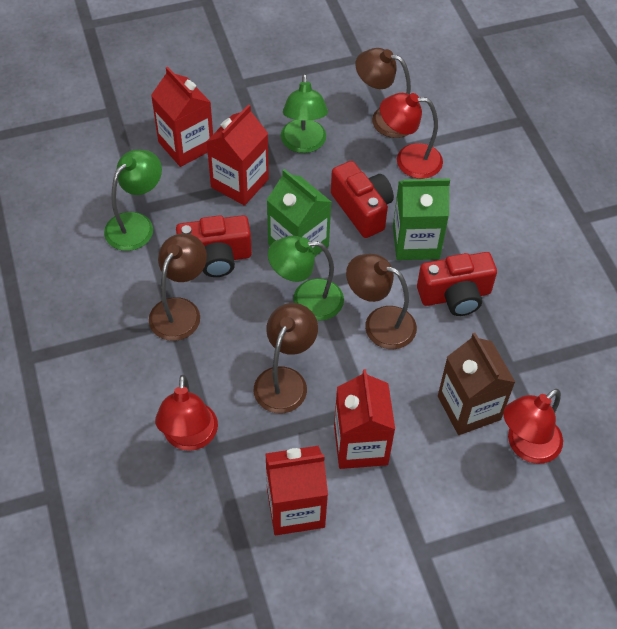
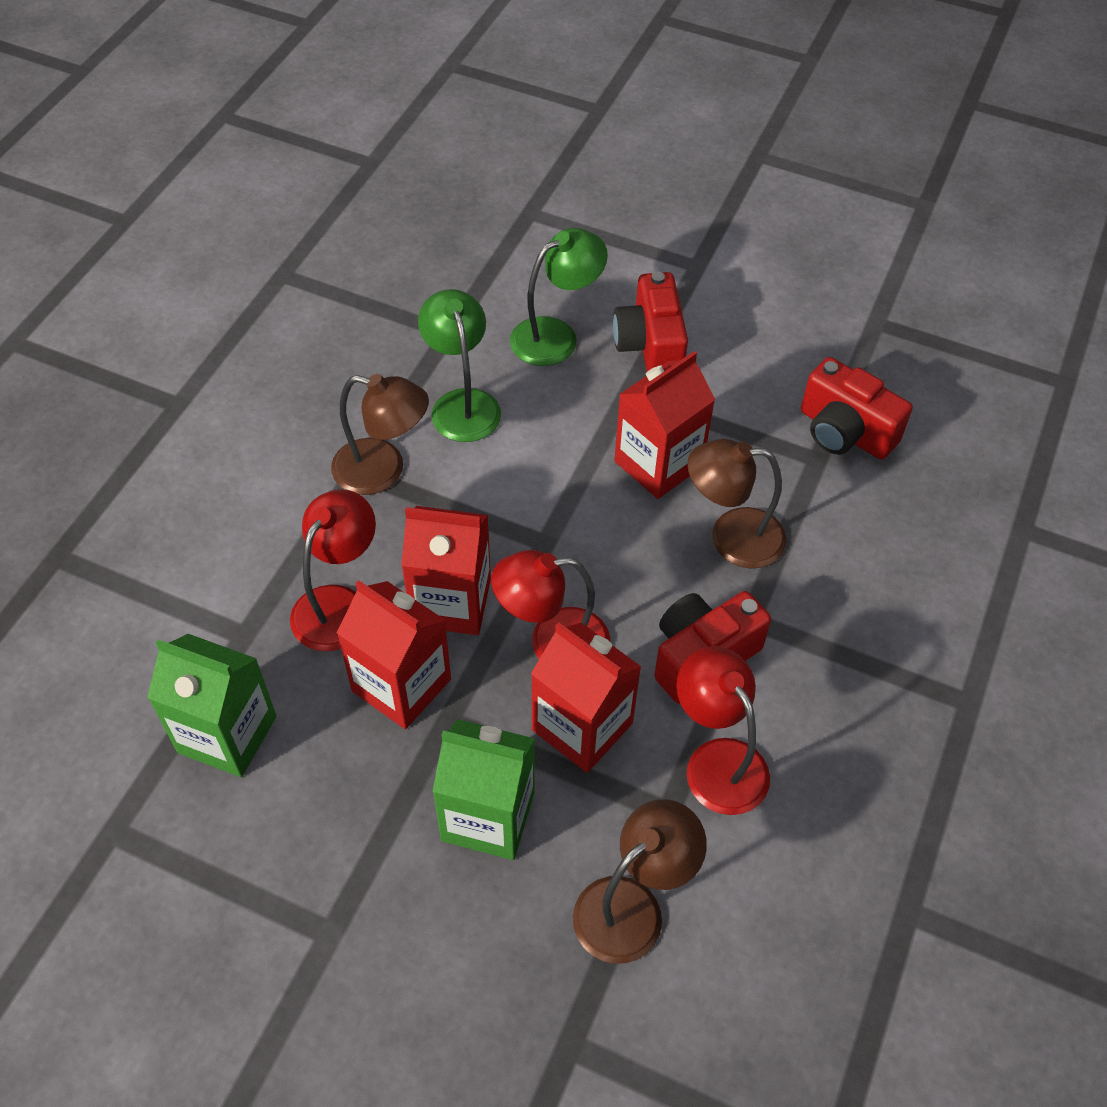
brown carton: 1 -> 0
brown lamp: 4 -> 3
green lamp: 3 -> 2

